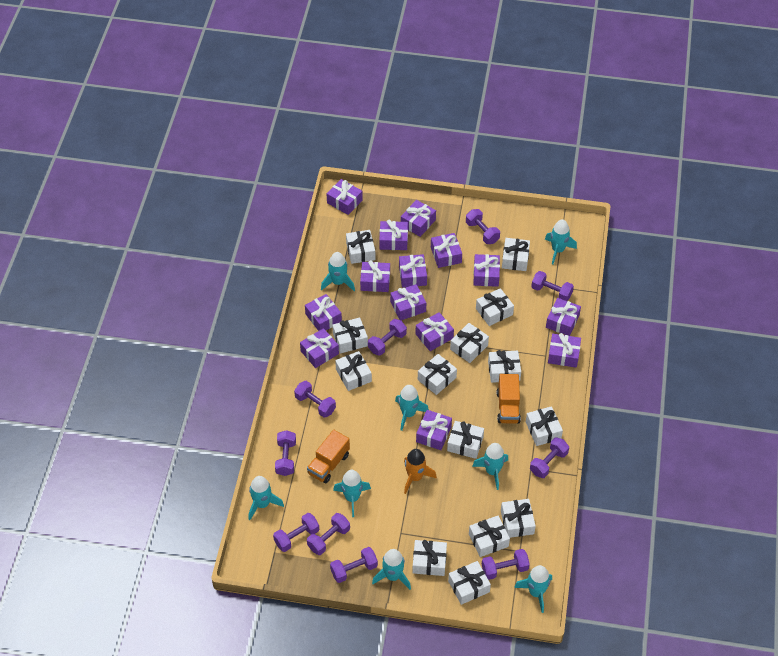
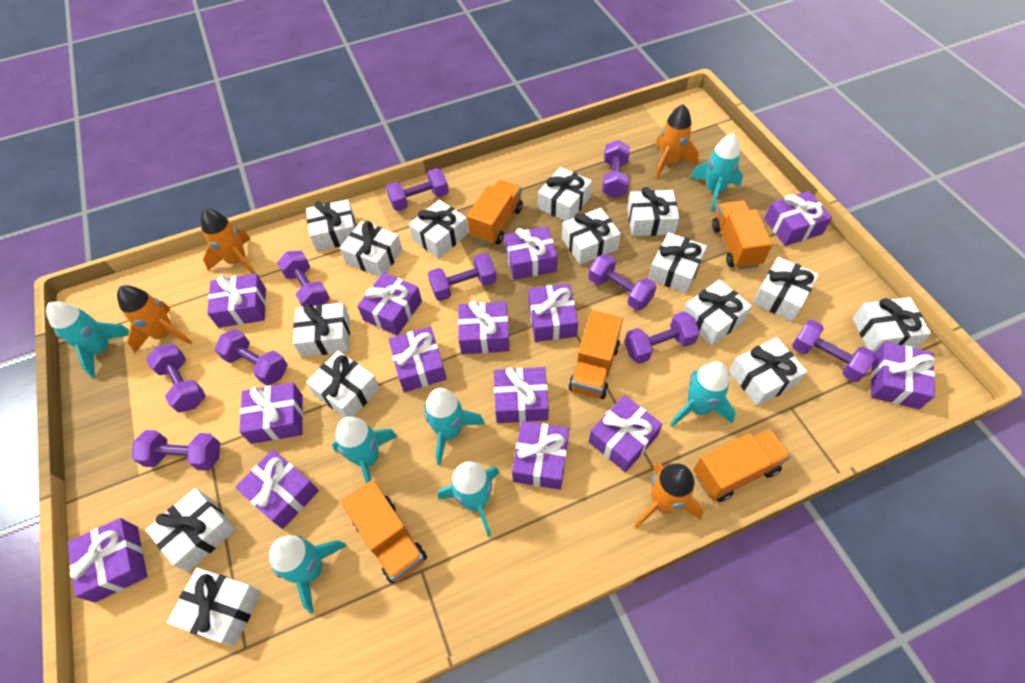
orange rocket: 1 -> 4
orange truck: 2 -> 5
turquoise rocket: 8 -> 7
white gift: 14 -> 15

